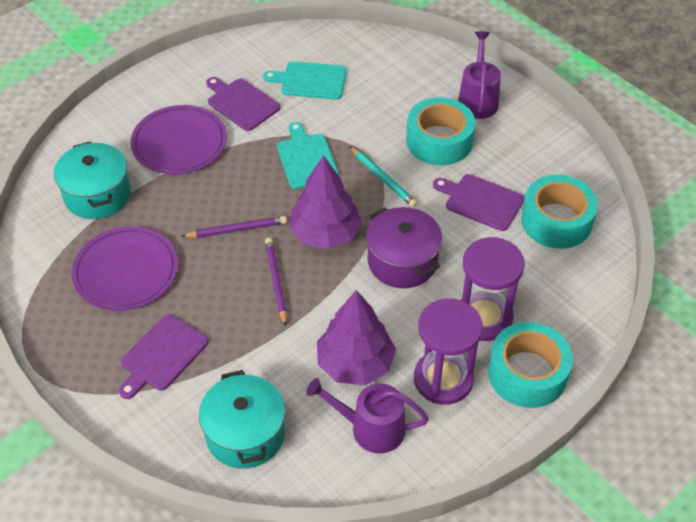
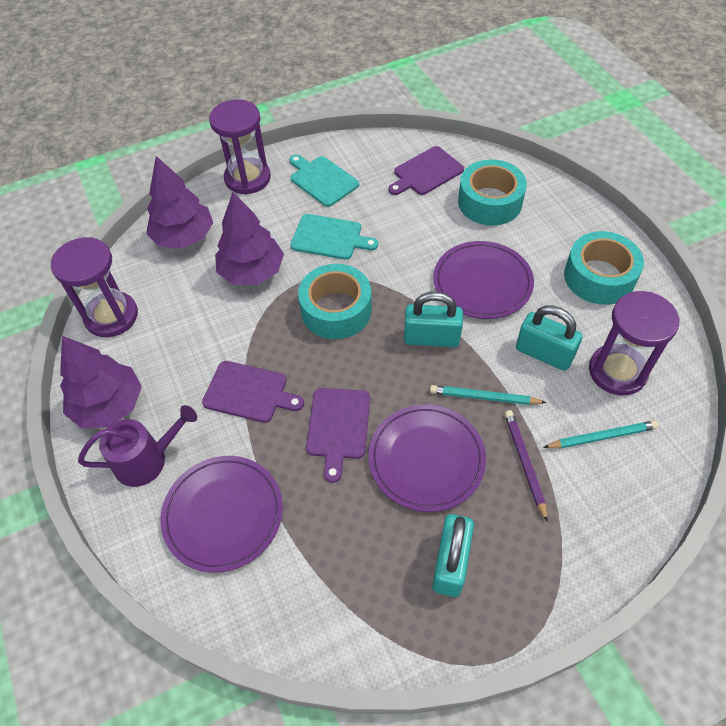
purple hourglass: 2 -> 3
purple pencil: 2 -> 1
purple plate: 2 -> 3
purple pot: 1 -> 0
purple tree: 2 -> 3
purple watering can: 2 -> 1
turquoise padlock: 0 -> 3
turquoise pencil: 1 -> 2
turquoise pot: 2 -> 0

